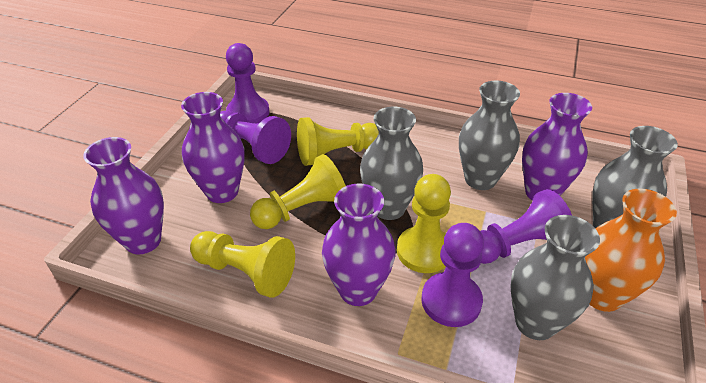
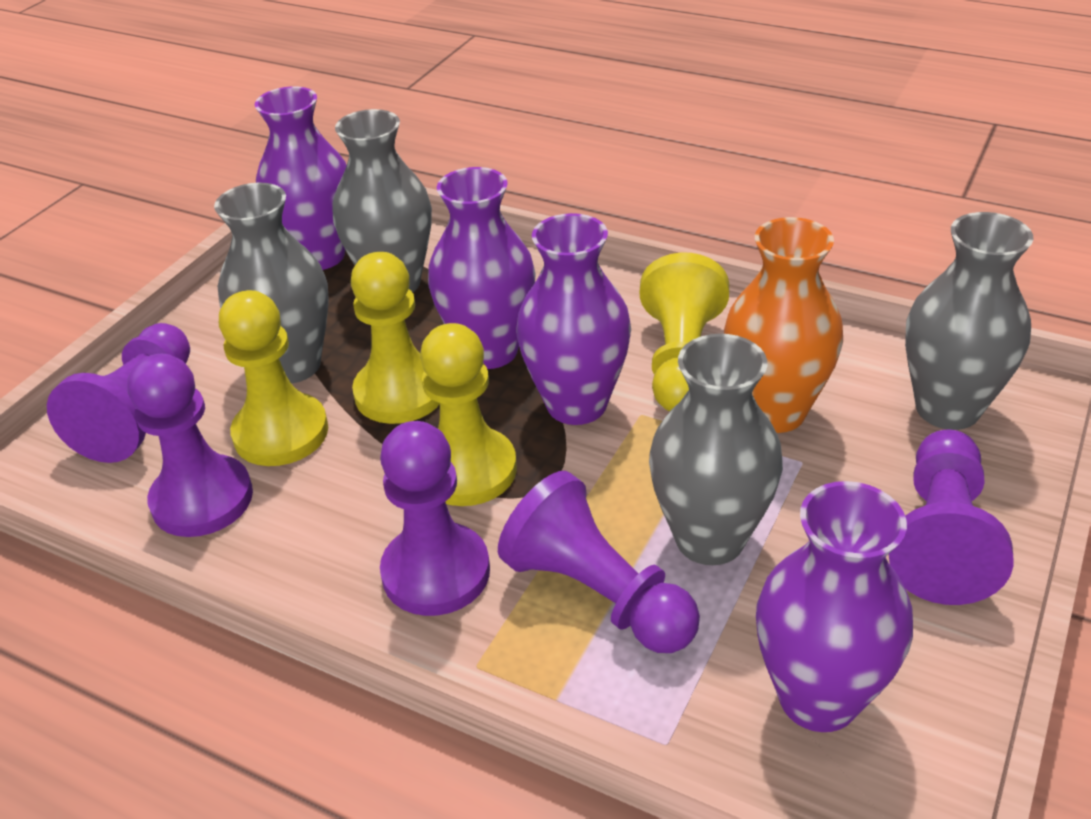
purple pawn: 4 -> 5

